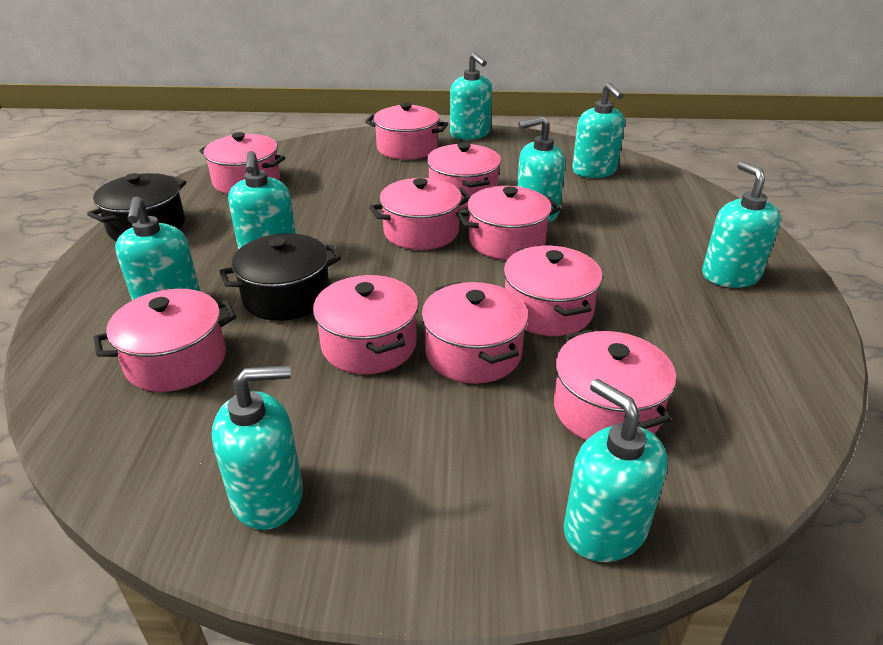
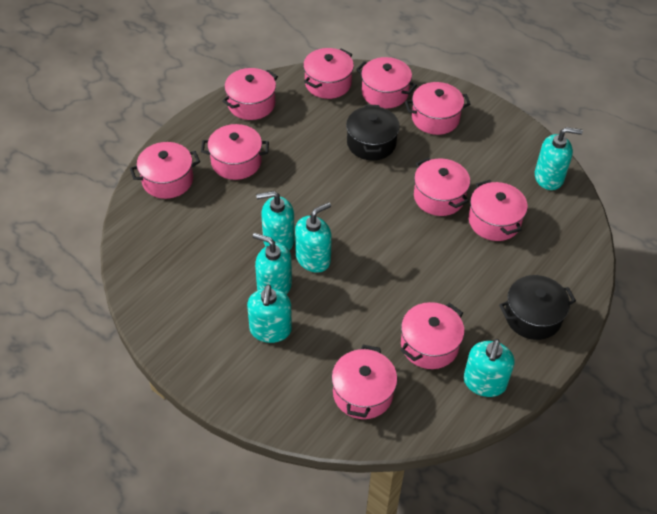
turquoise soap dispenser: 8 -> 6

